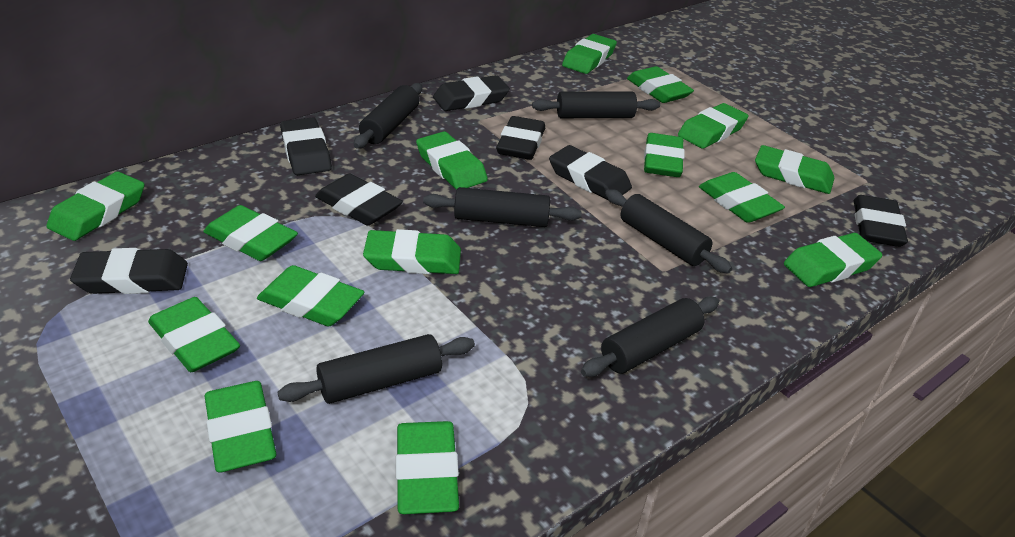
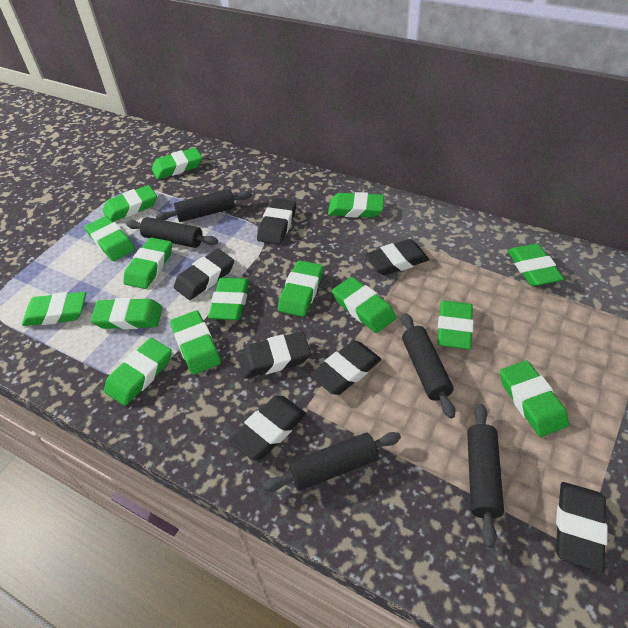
black rolling pin: 6 -> 5

